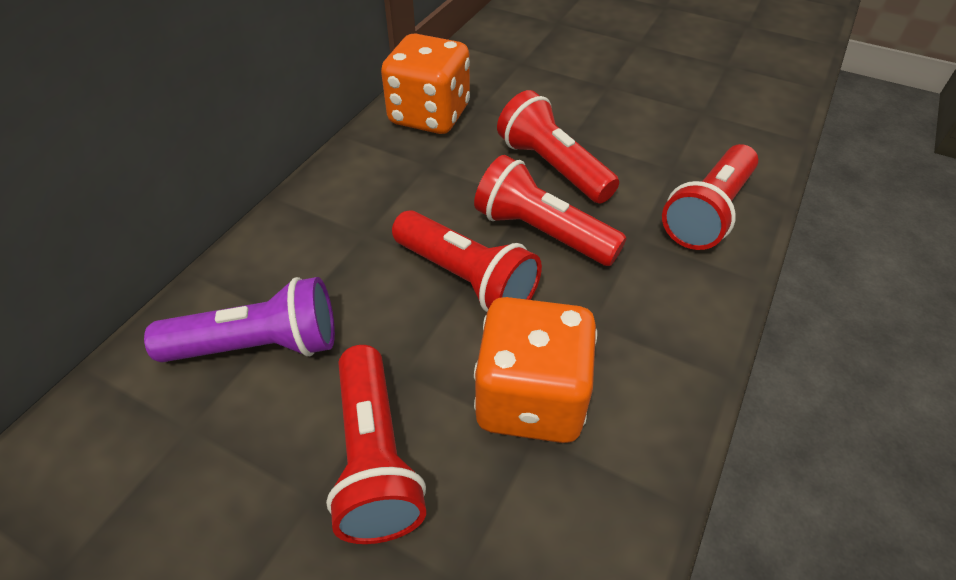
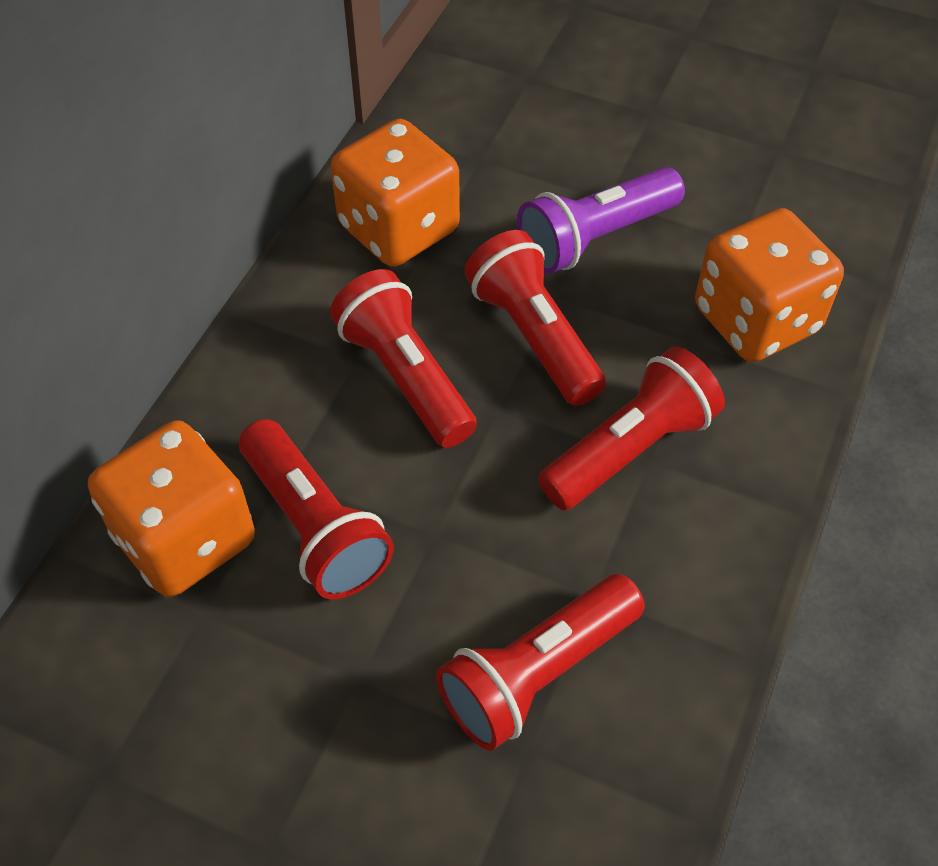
orange dice: 2 -> 3

